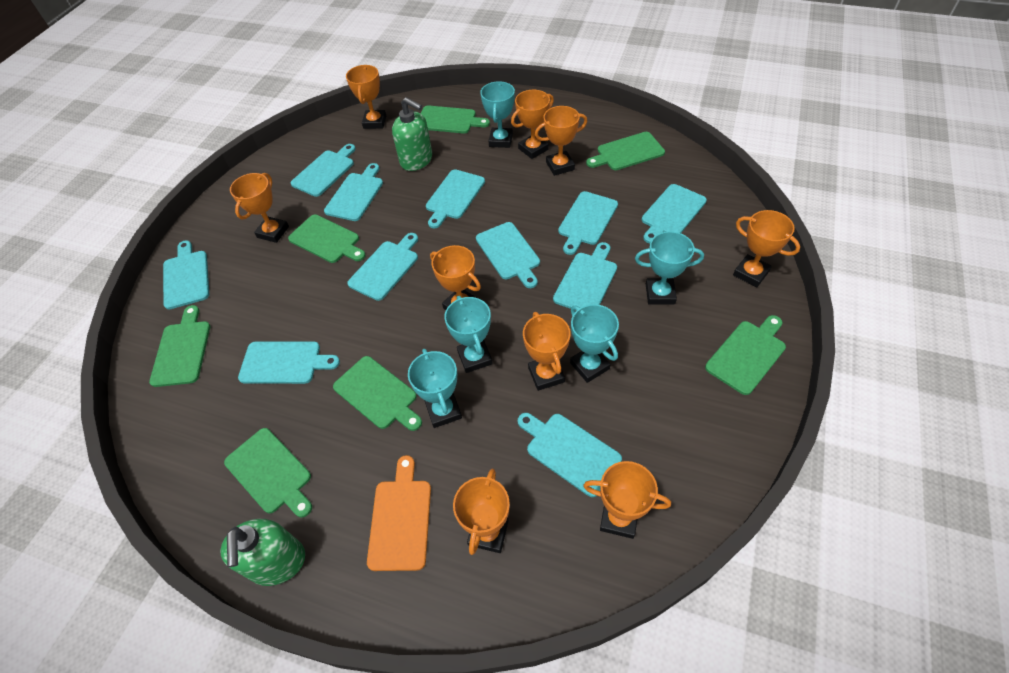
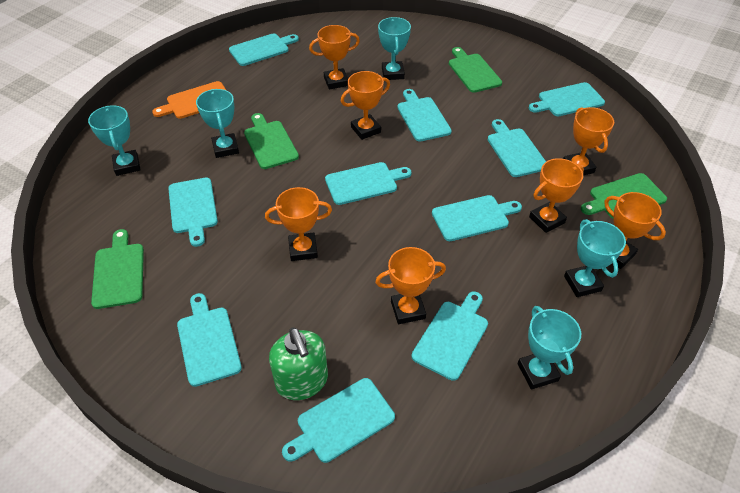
green cutting board: 7 -> 4
green soap dispenser: 2 -> 1
orange trophy: 9 -> 7
turquoise cutting board: 11 -> 10

